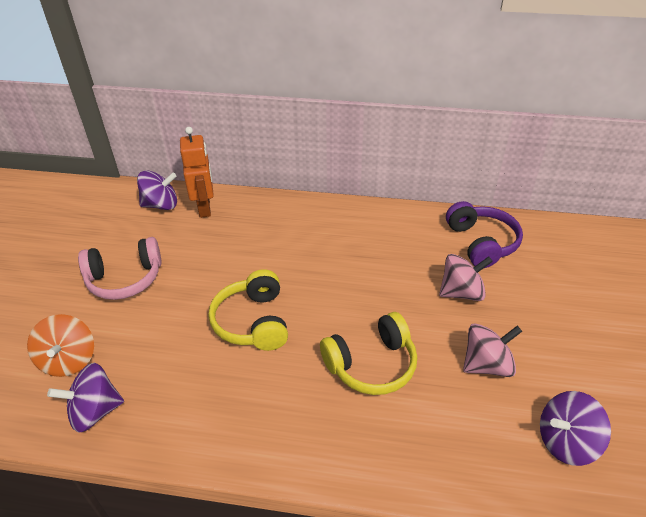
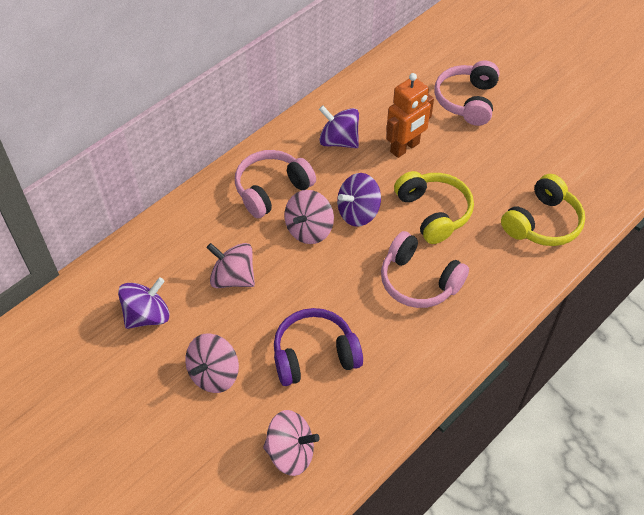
orange spinning top: 1 -> 0
pink headphones: 1 -> 3
pink spinning top: 2 -> 4

